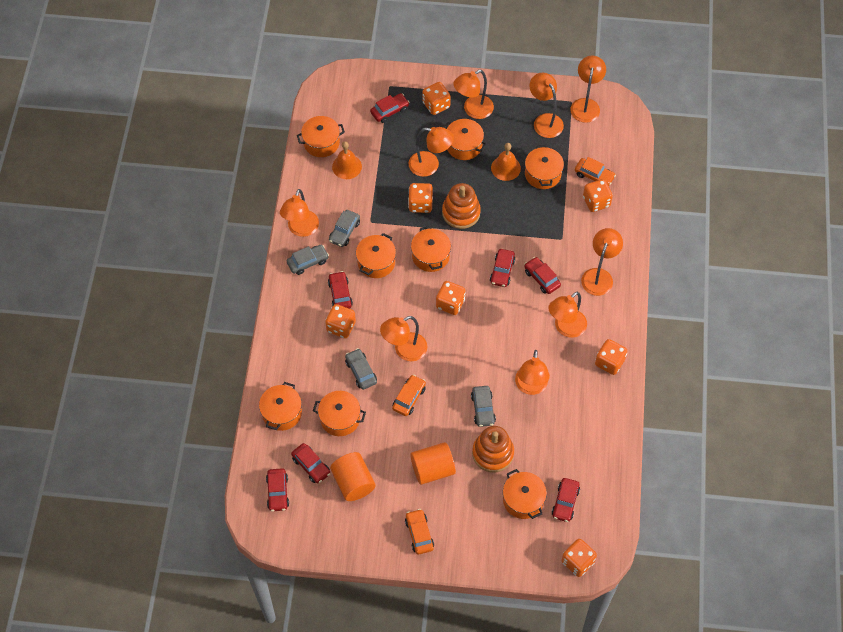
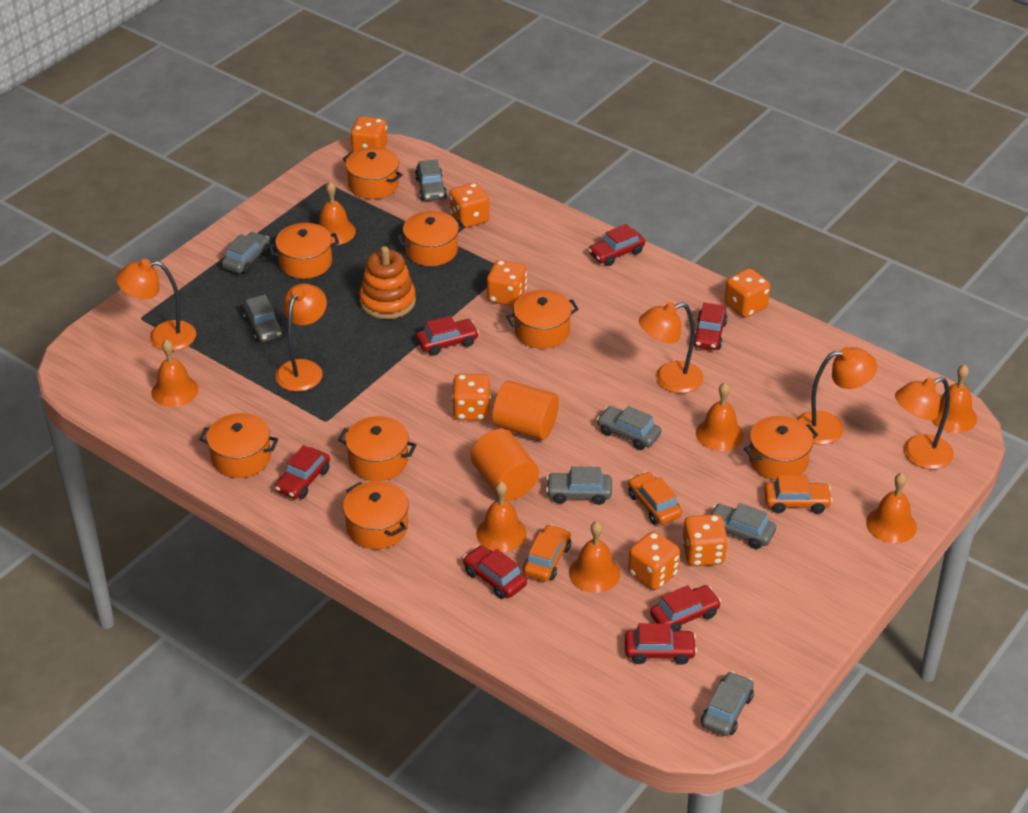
grey car: 4 -> 7
orange bell: 2 -> 7
orange lamp: 9 -> 5
orange stacking toy: 2 -> 1

